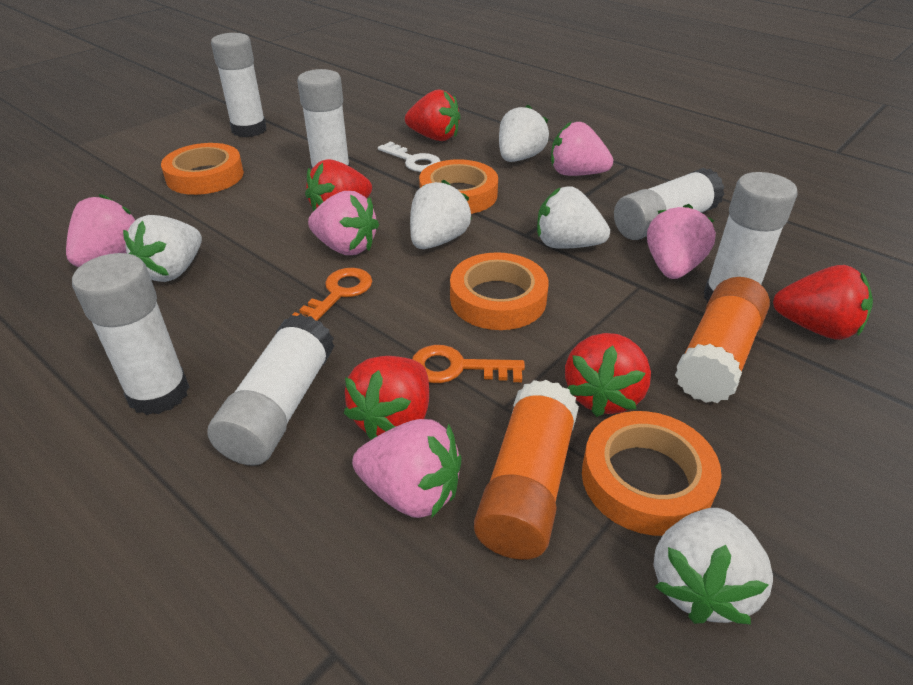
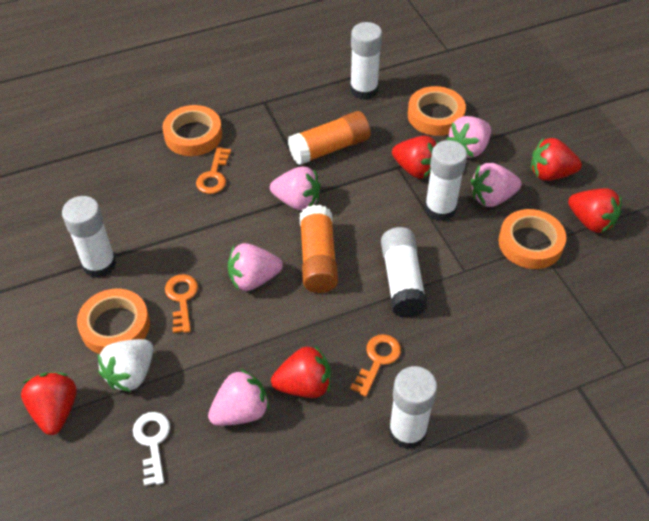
orange key: 2 -> 3
white glue stick: 6 -> 5
white strawberry: 5 -> 1

